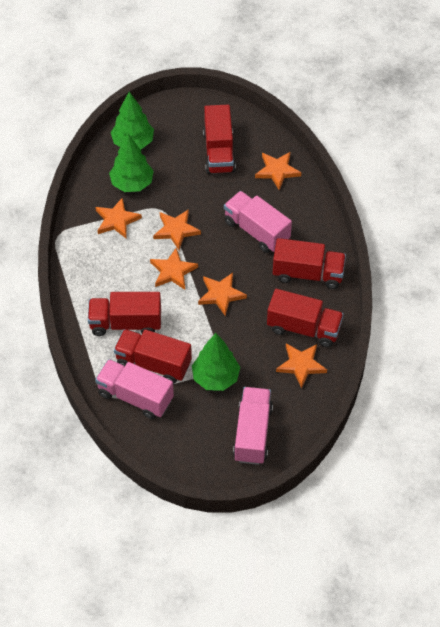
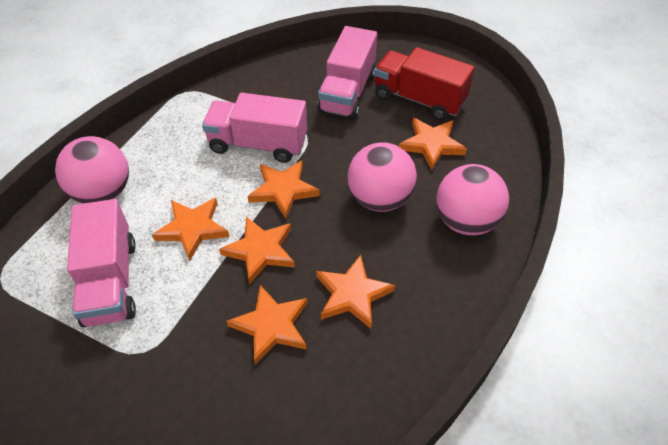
green tree: 3 -> 0
pink ball: 0 -> 3
red truck: 5 -> 1

